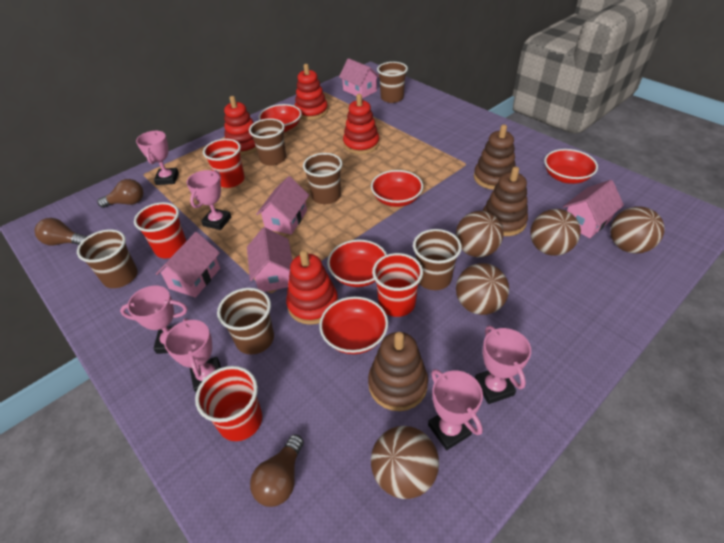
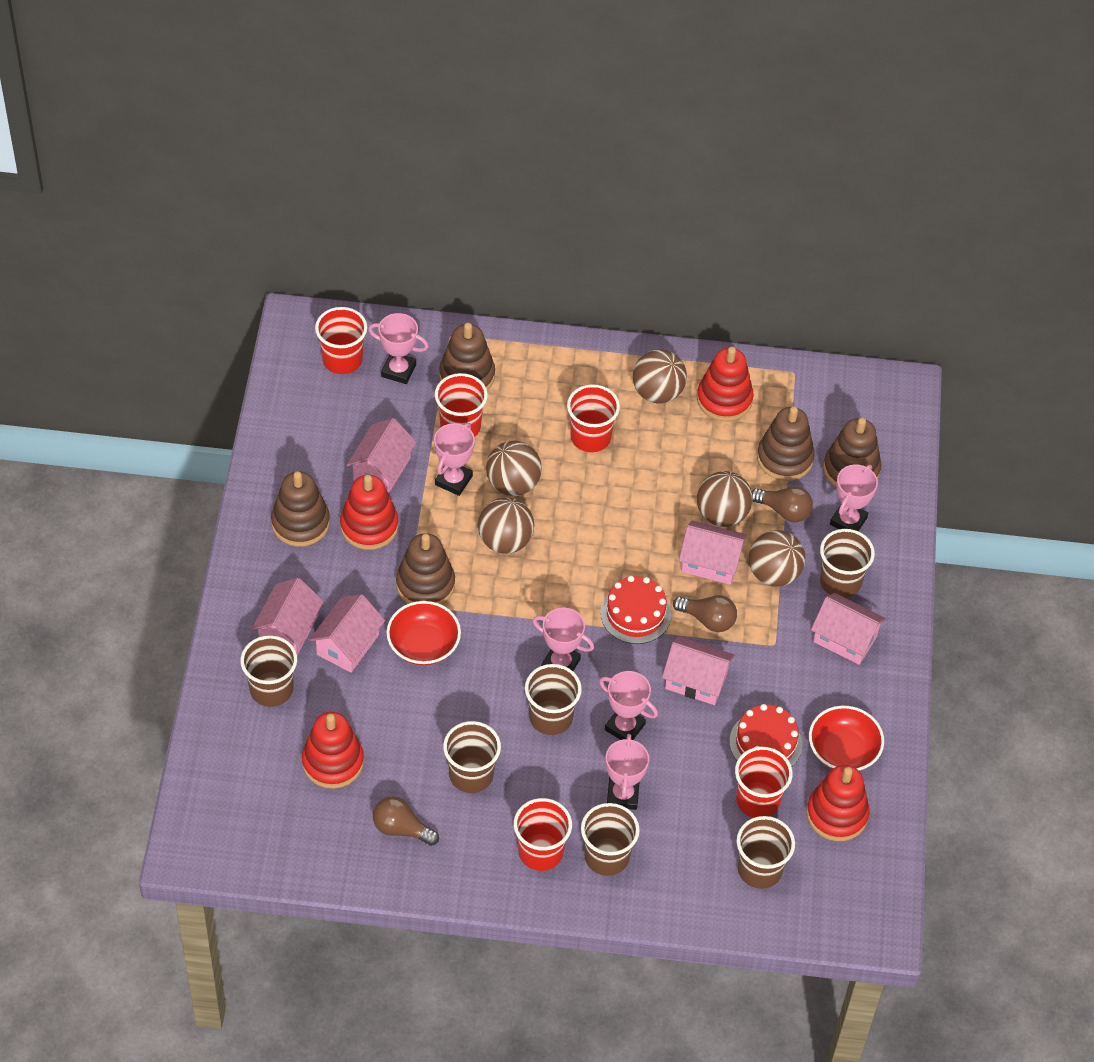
brown stacking toy: 3 -> 5
pink house: 5 -> 6
red bowl: 5 -> 2
red cake: 0 -> 2
red cup: 4 -> 5

